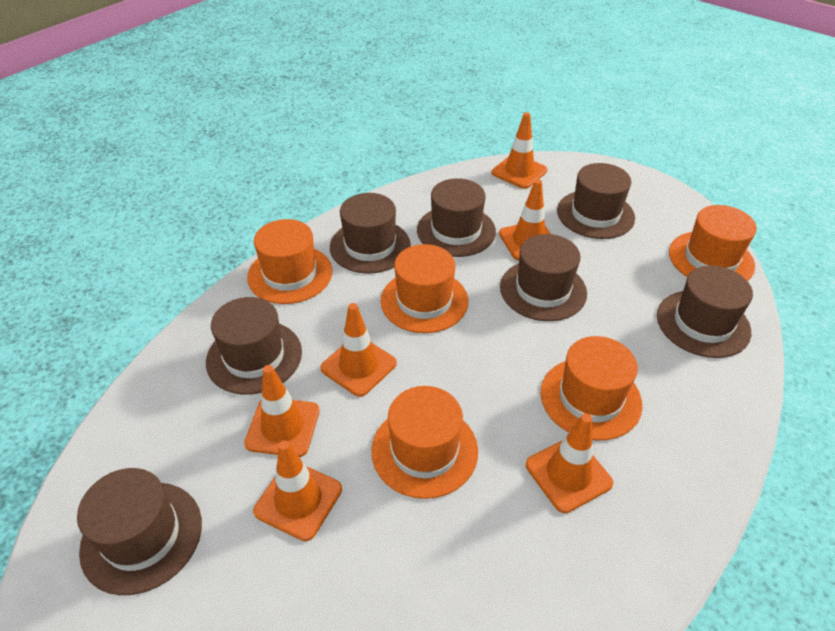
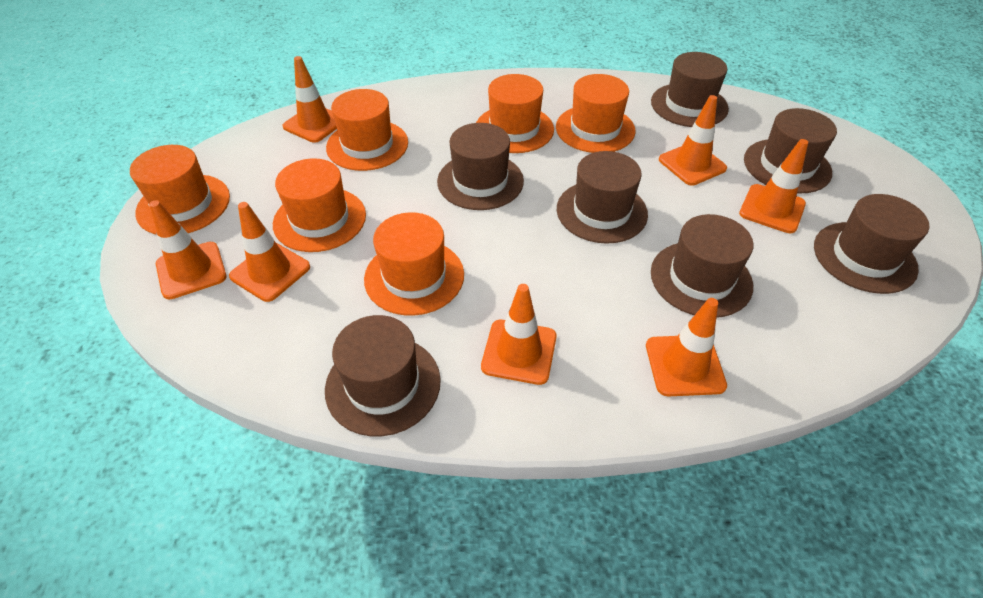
orange hat: 5 -> 6
orange traffic cone: 6 -> 7

